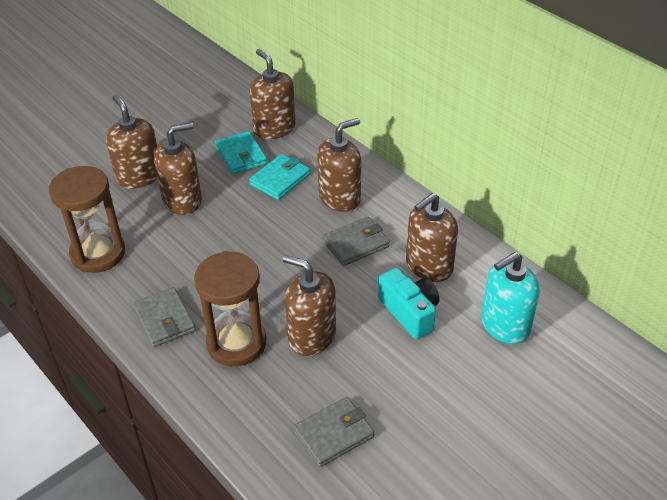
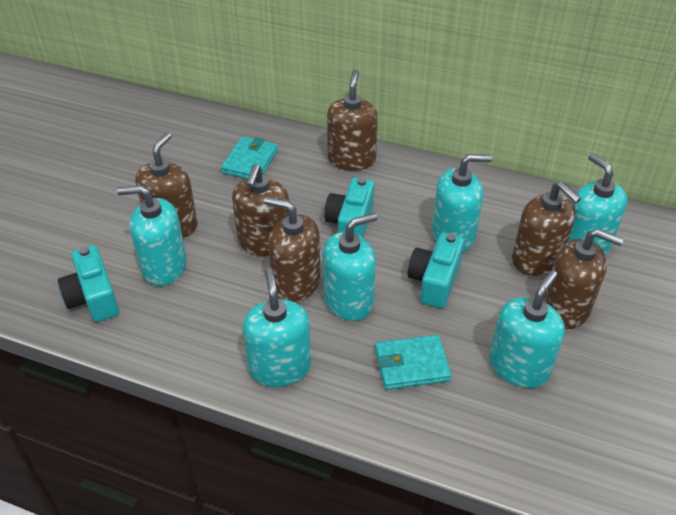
brown hourglass: 2 -> 0
grey wallet: 3 -> 0
turquoise camera: 1 -> 3
turquoise soap dispenser: 1 -> 6

